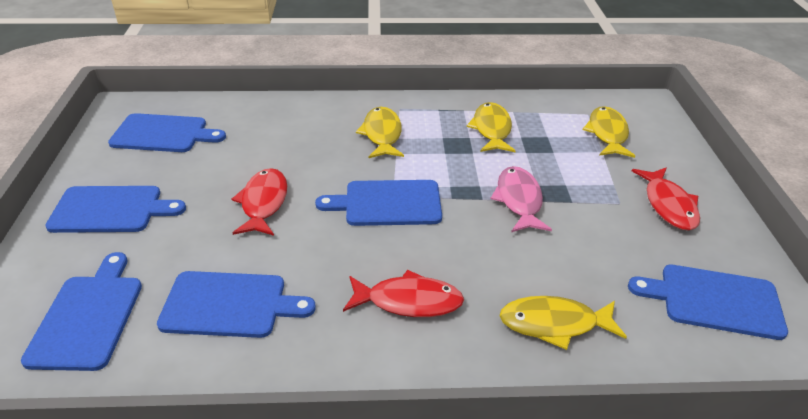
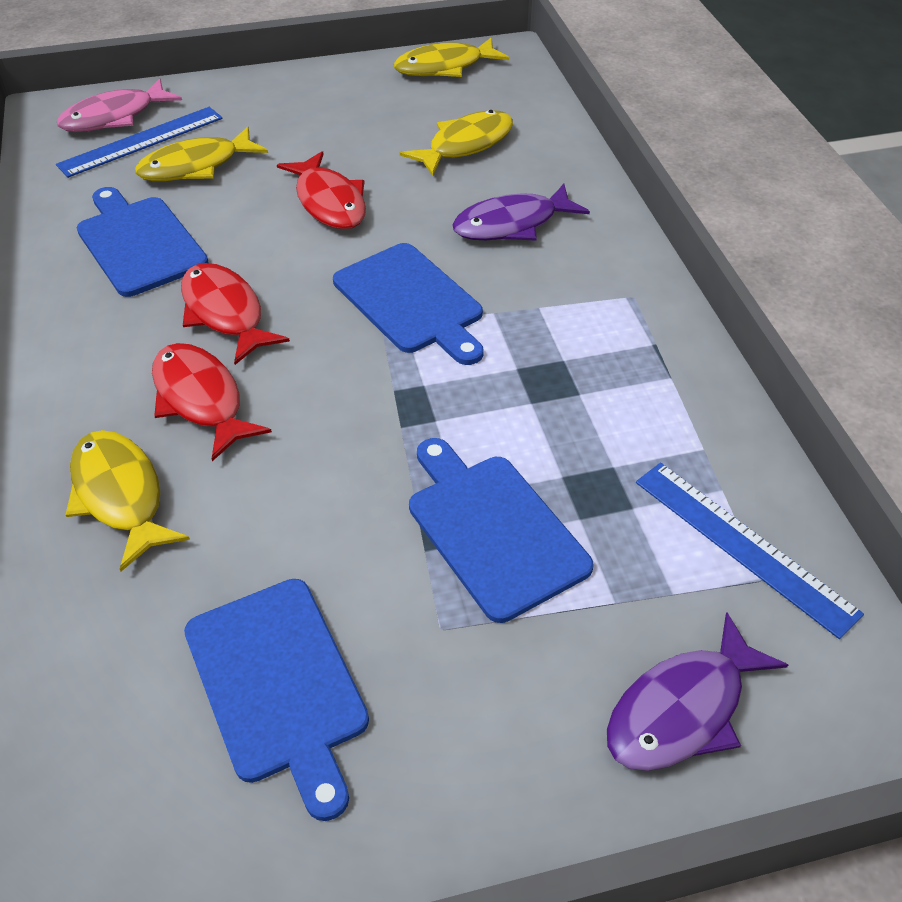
blue cutting board: 6 -> 4
blue ruler: 0 -> 2
purple fish: 0 -> 2

